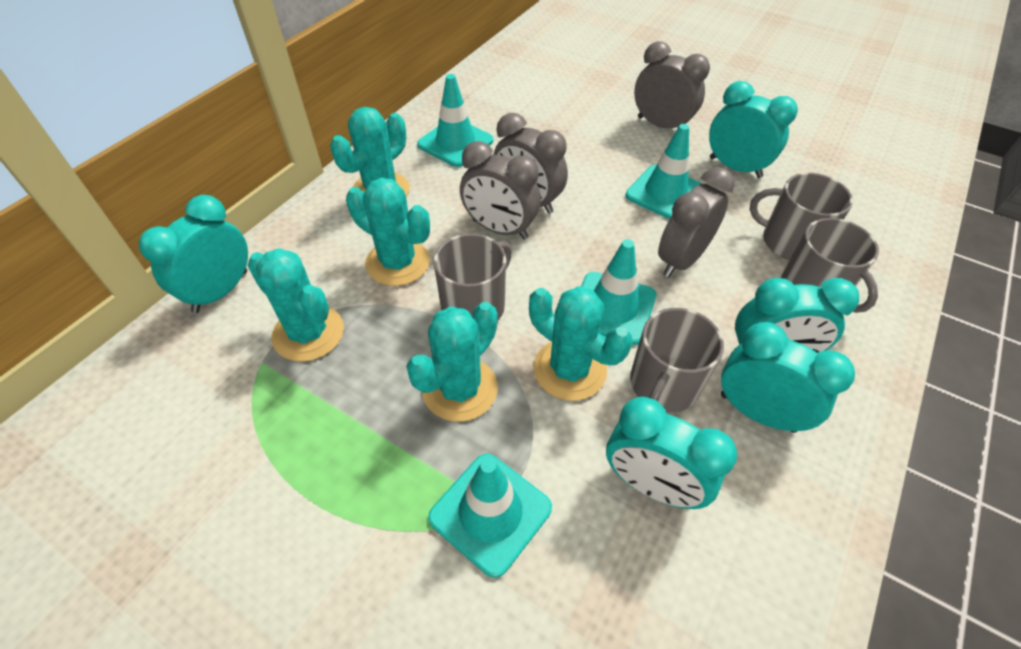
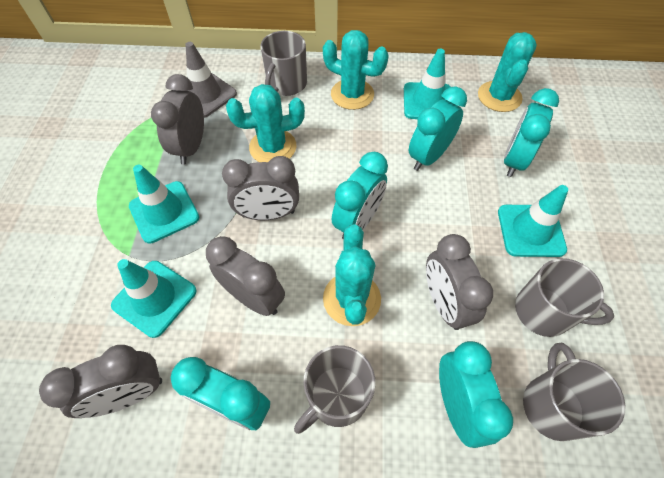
grey clock: 4 -> 5
grey traffic cone: 0 -> 1
turquoise cactus: 5 -> 4

